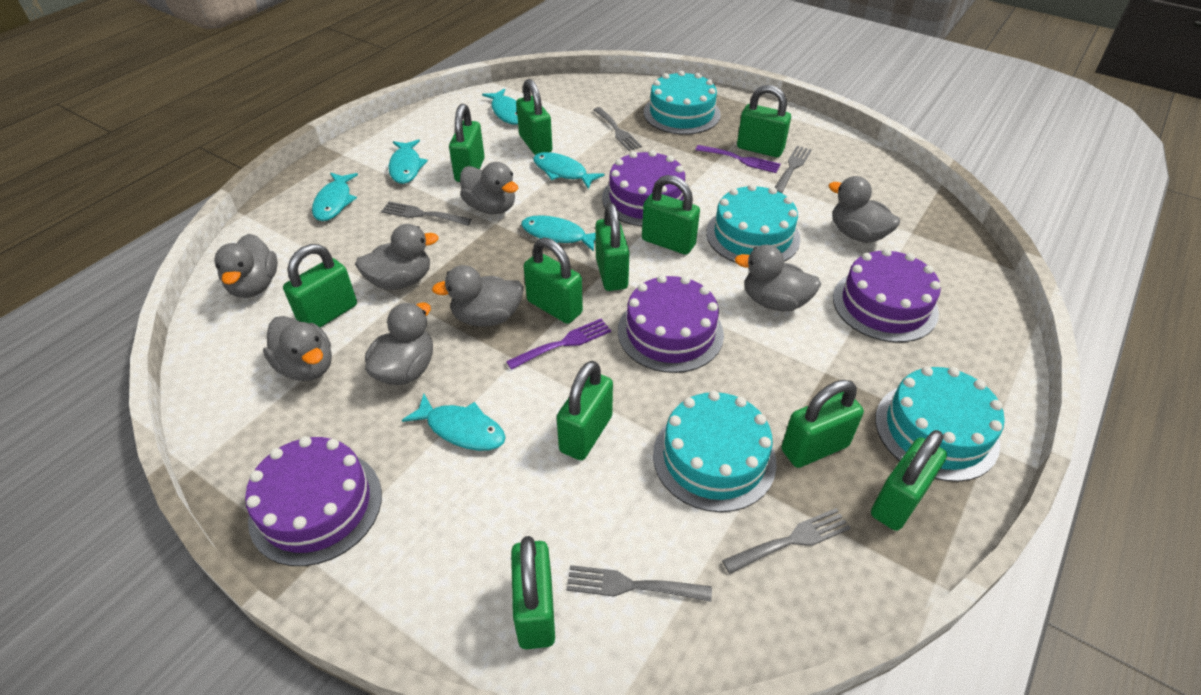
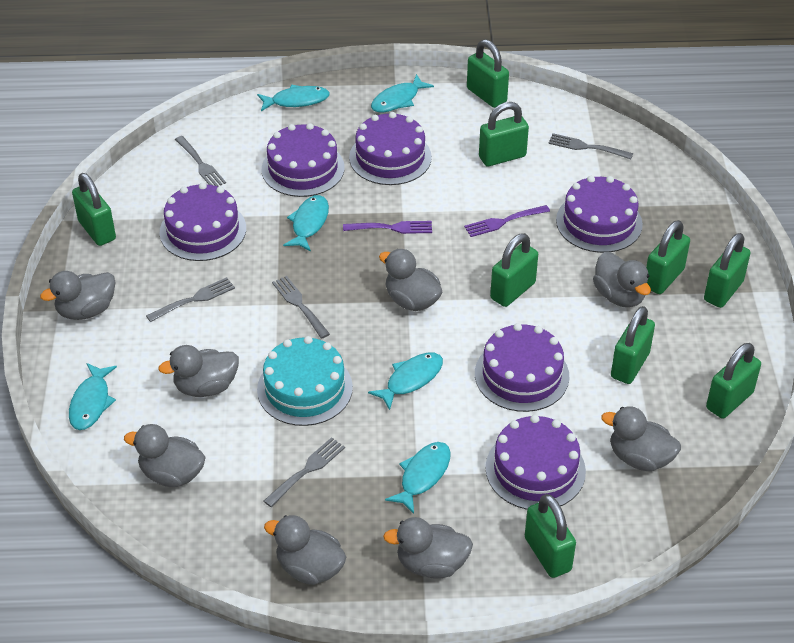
green padlock: 11 -> 9
purple cake: 4 -> 6
turquoise cake: 4 -> 1

